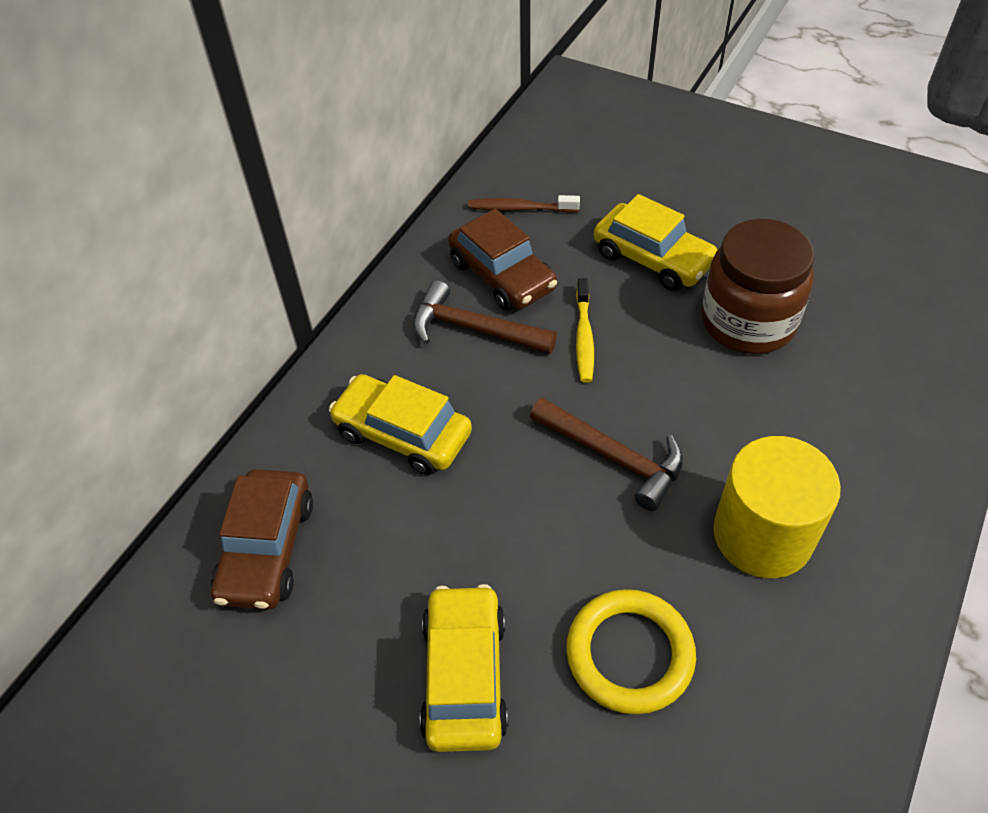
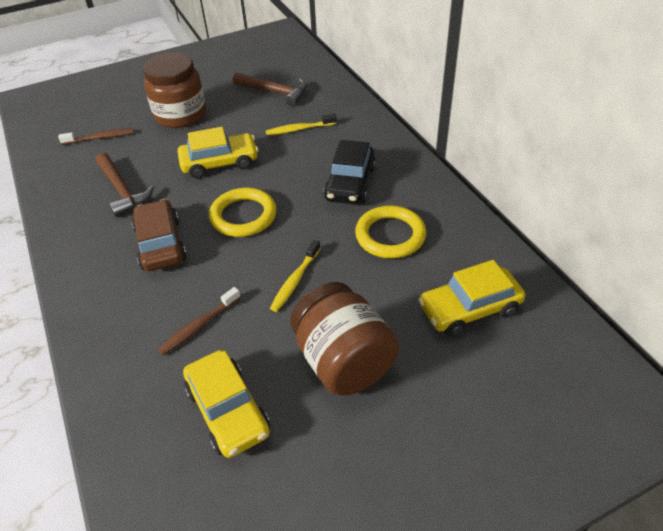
black car: 0 -> 1
brown car: 2 -> 1
brown jar: 1 -> 2
brown toothbrush: 1 -> 2
yellow cylinder: 1 -> 0
yellow ring: 1 -> 2
yellow toothbrush: 1 -> 2

